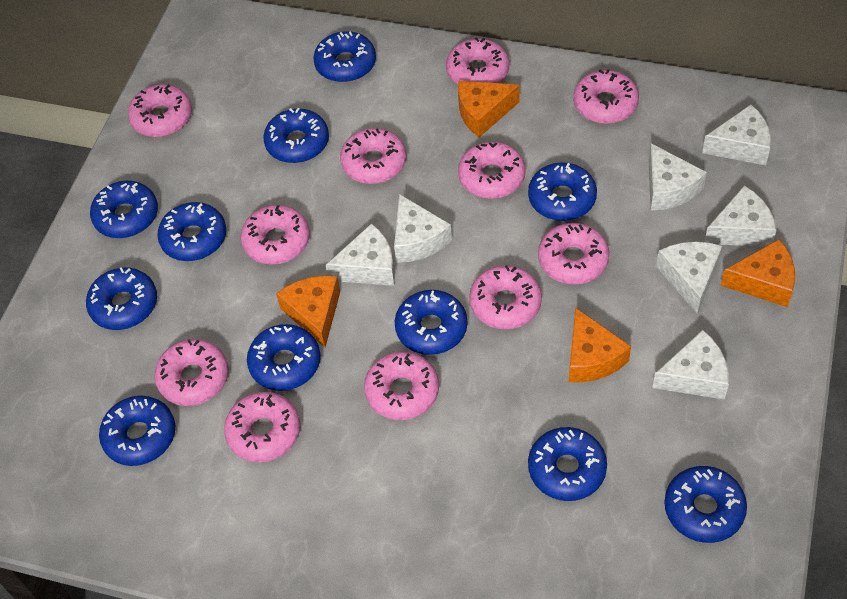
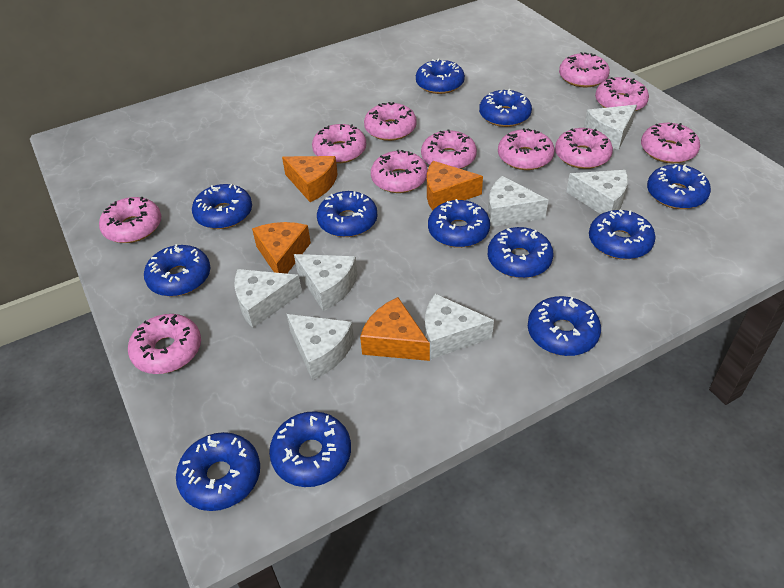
blue donut: 11 -> 12

